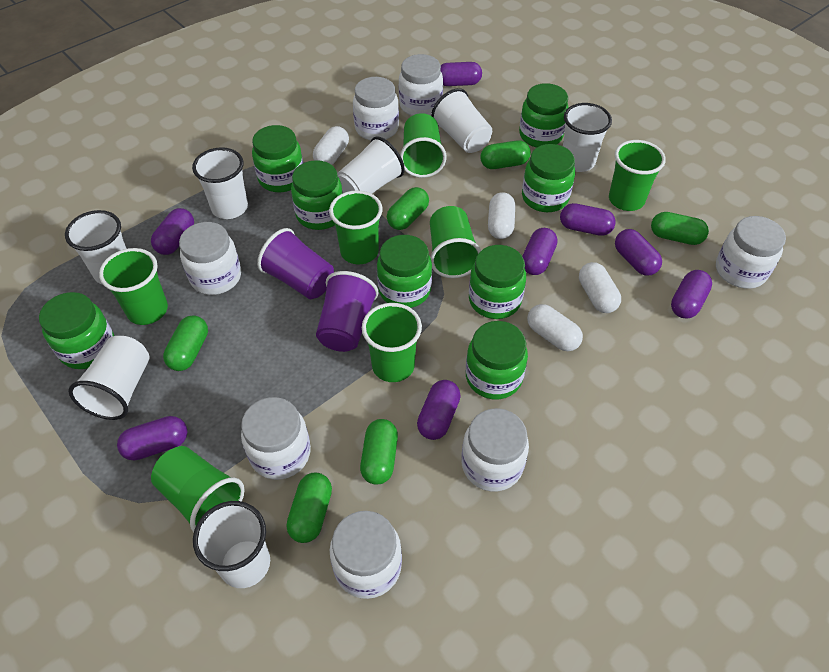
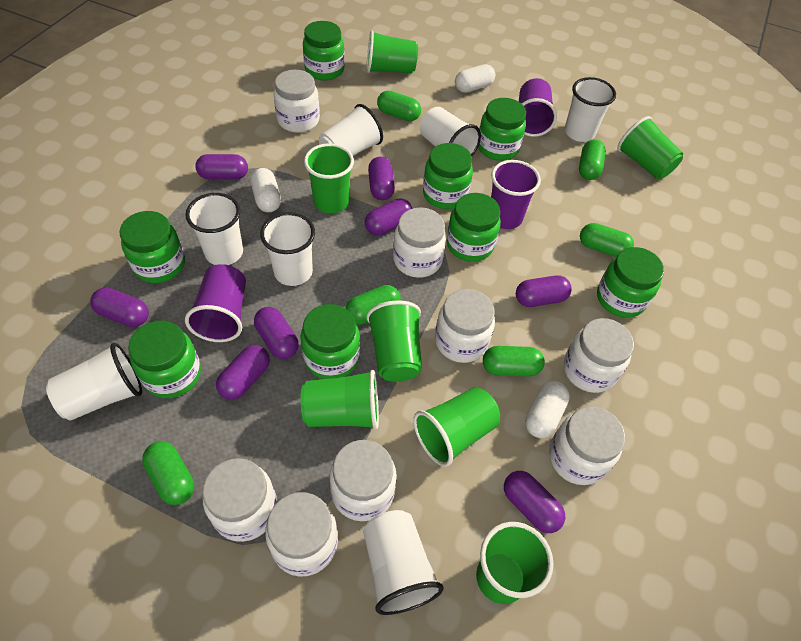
purple cup: 2 -> 3
white capsule: 4 -> 3
white jar: 7 -> 8

